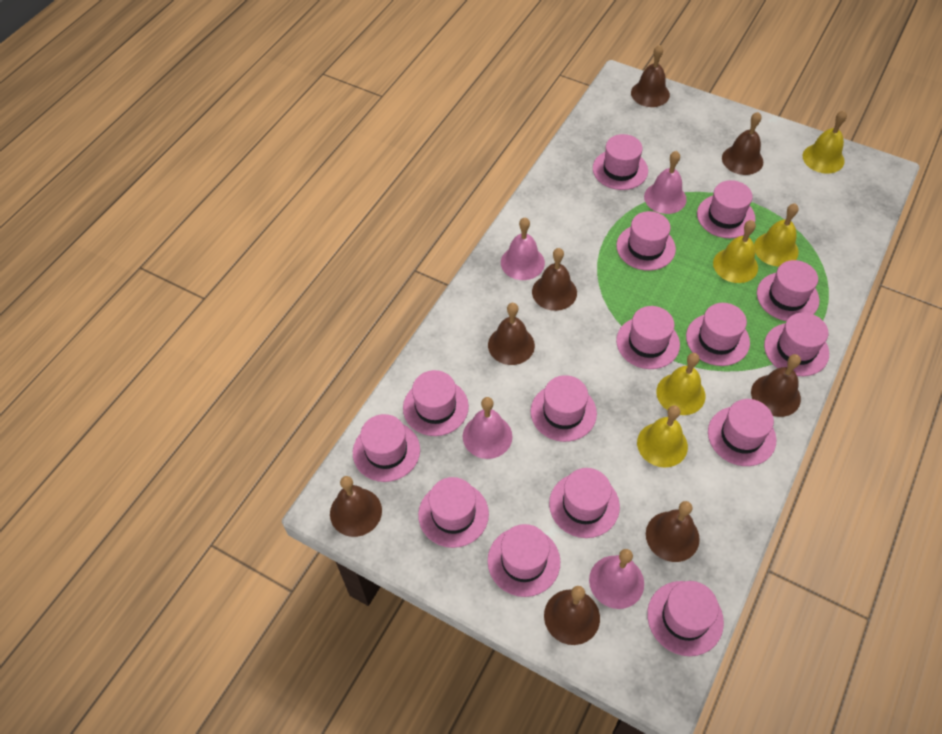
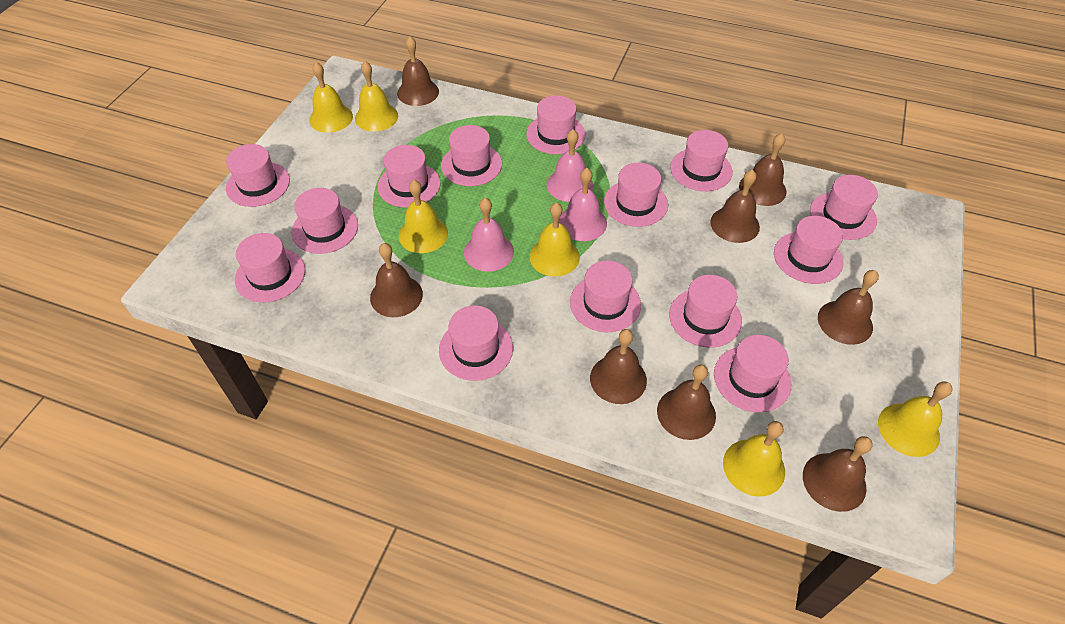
pink bell: 4 -> 3
pink hat: 15 -> 14
yellow bell: 5 -> 6

